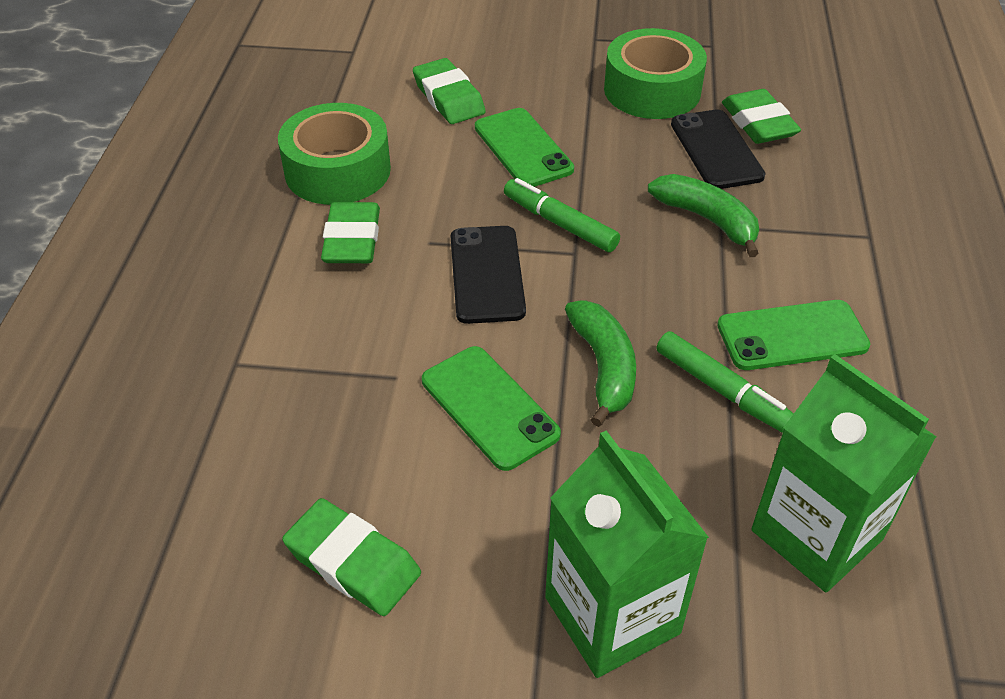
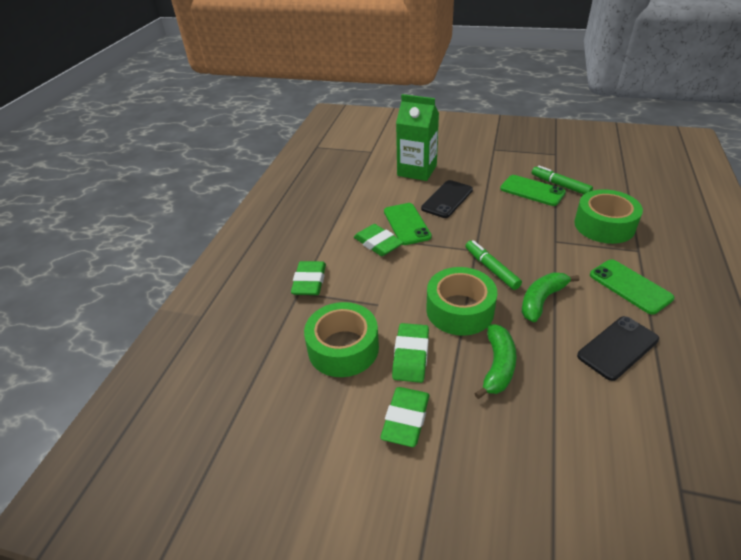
green carton: 2 -> 1
green tape: 2 -> 3

